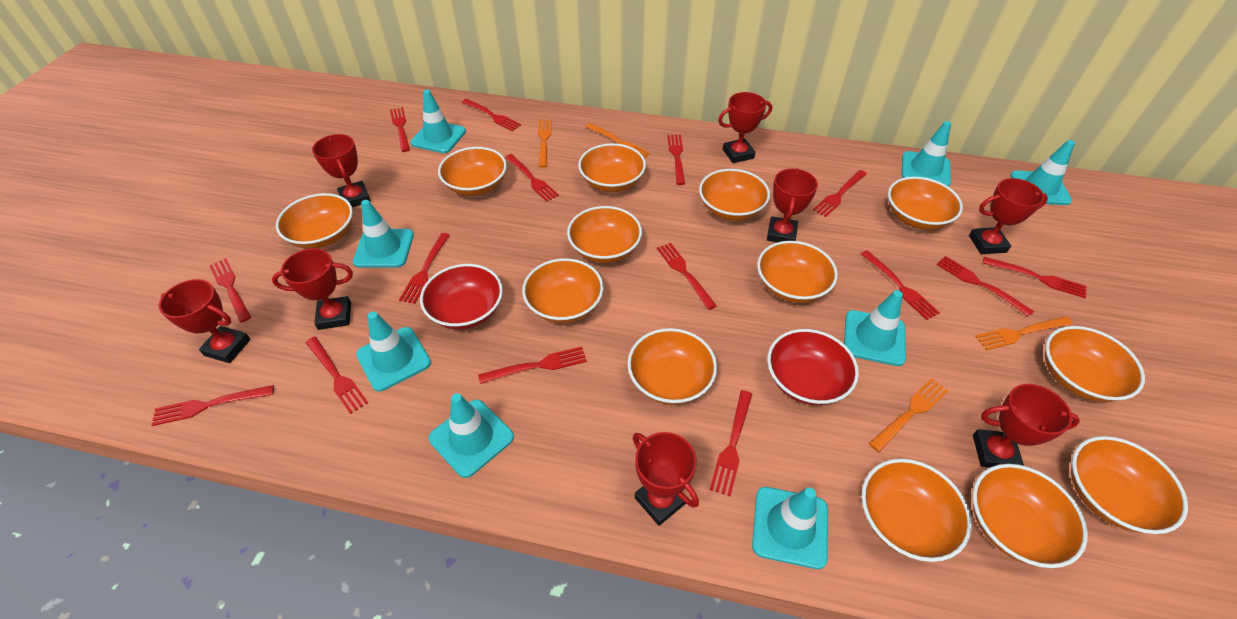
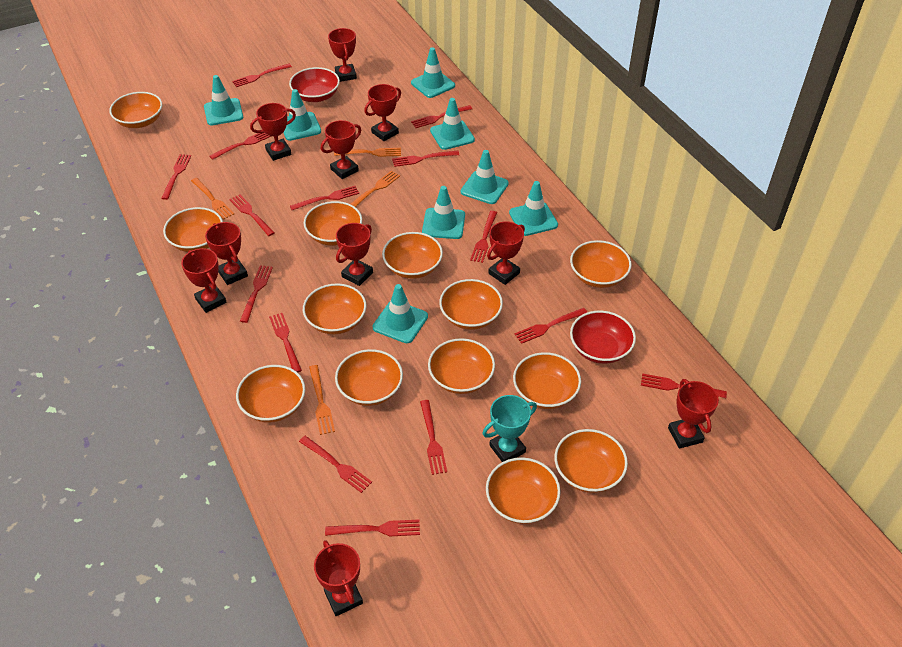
red trophy: 8 -> 10
turquoise trophy: 0 -> 1

